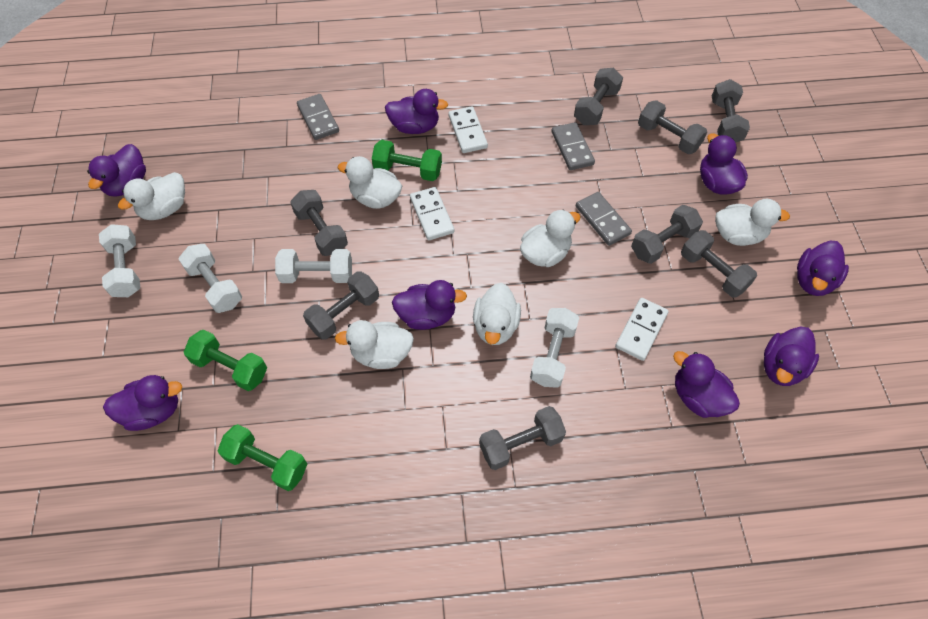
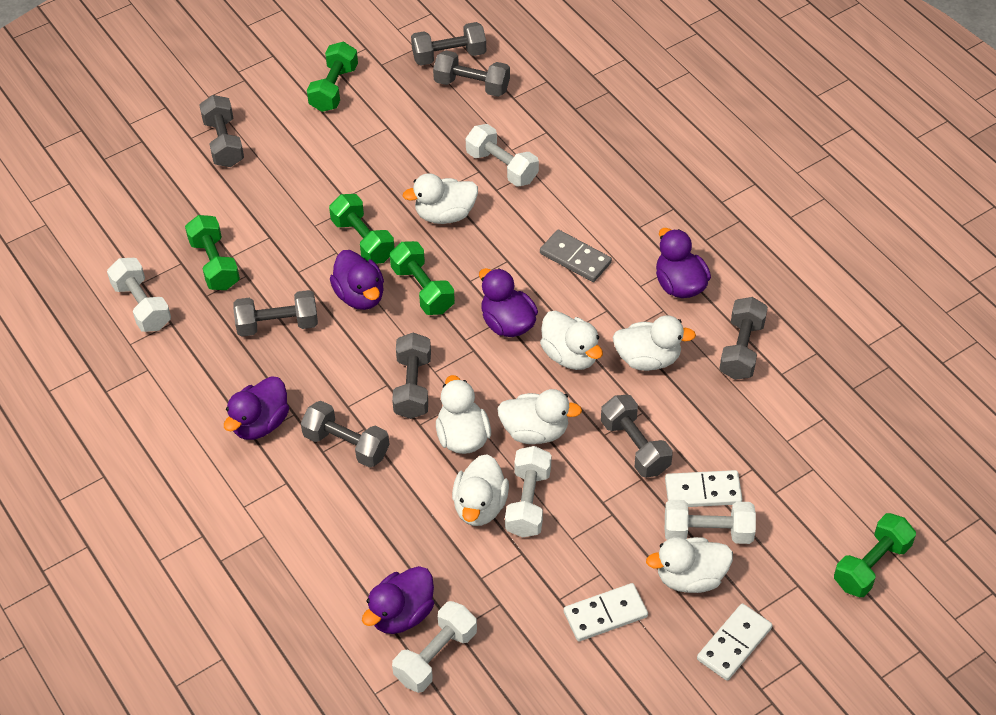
green dumbbell: 3 -> 5
grey domino: 3 -> 1
purple duck: 8 -> 5
white duck: 6 -> 7
white dumbbell: 4 -> 5

